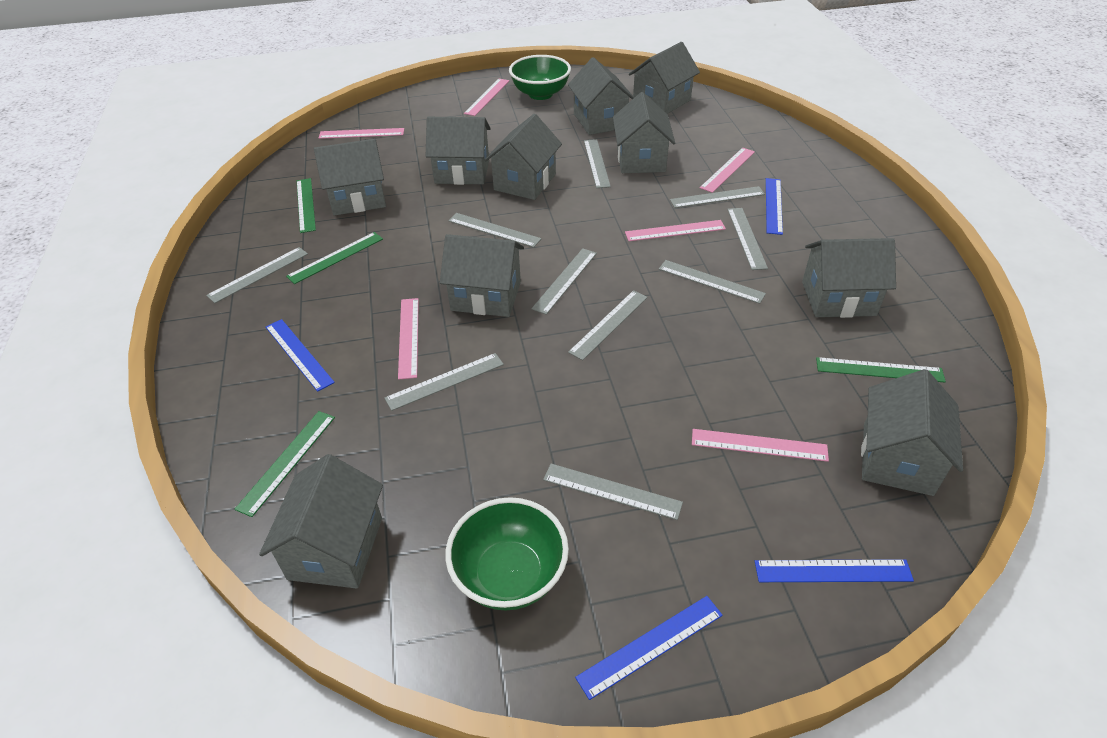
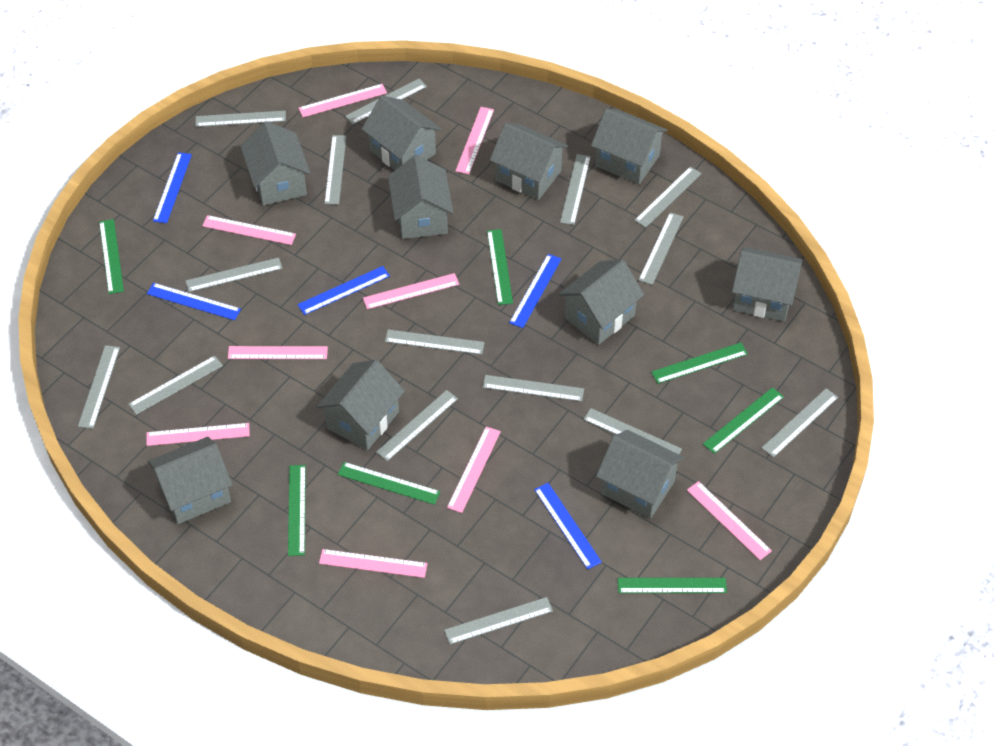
blue ruler: 4 -> 5
green bowl: 2 -> 0
green ruler: 4 -> 7
grey ruler: 10 -> 15
pink ruler: 6 -> 9

